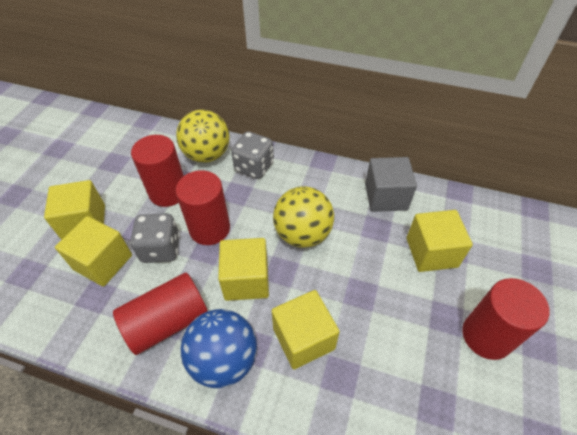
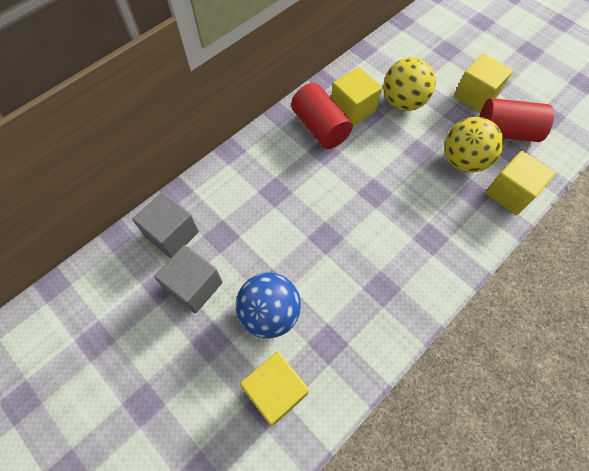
grey cube: 1 -> 2
grey dice: 2 -> 0
red cylinder: 4 -> 2
yellow cube: 5 -> 4

